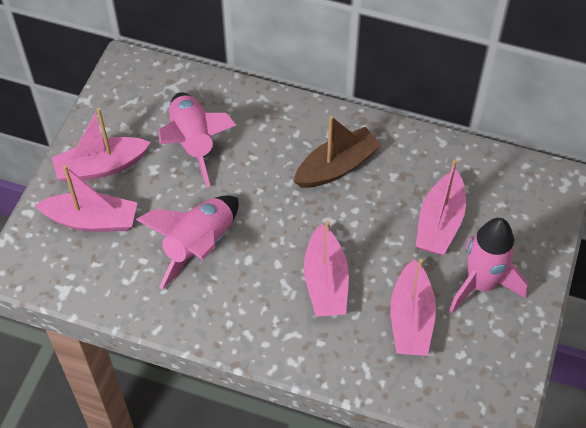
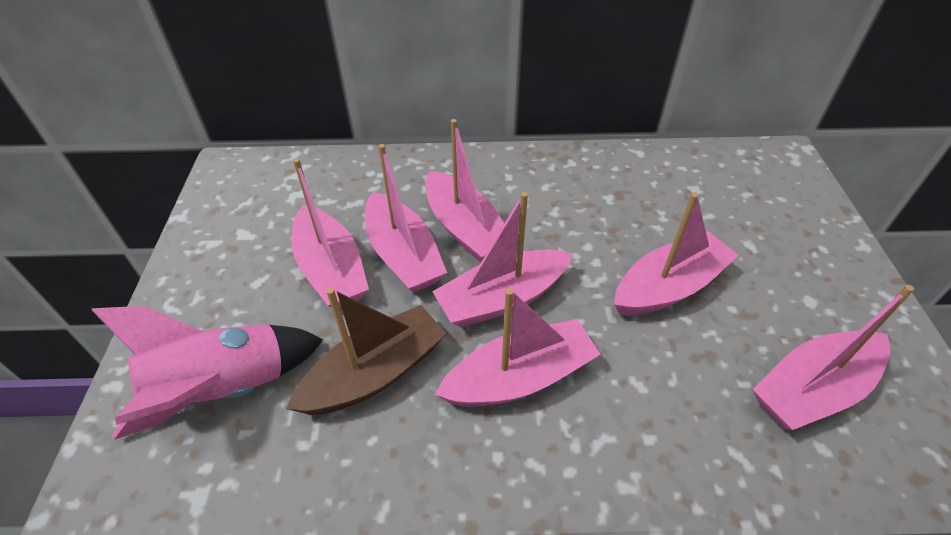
pink boat: 5 -> 7
pink rocket: 3 -> 1

